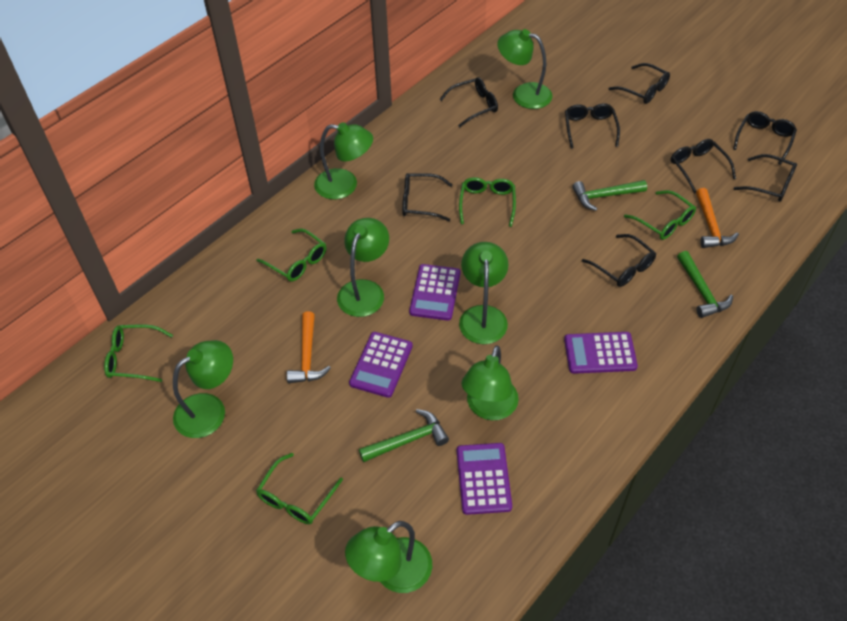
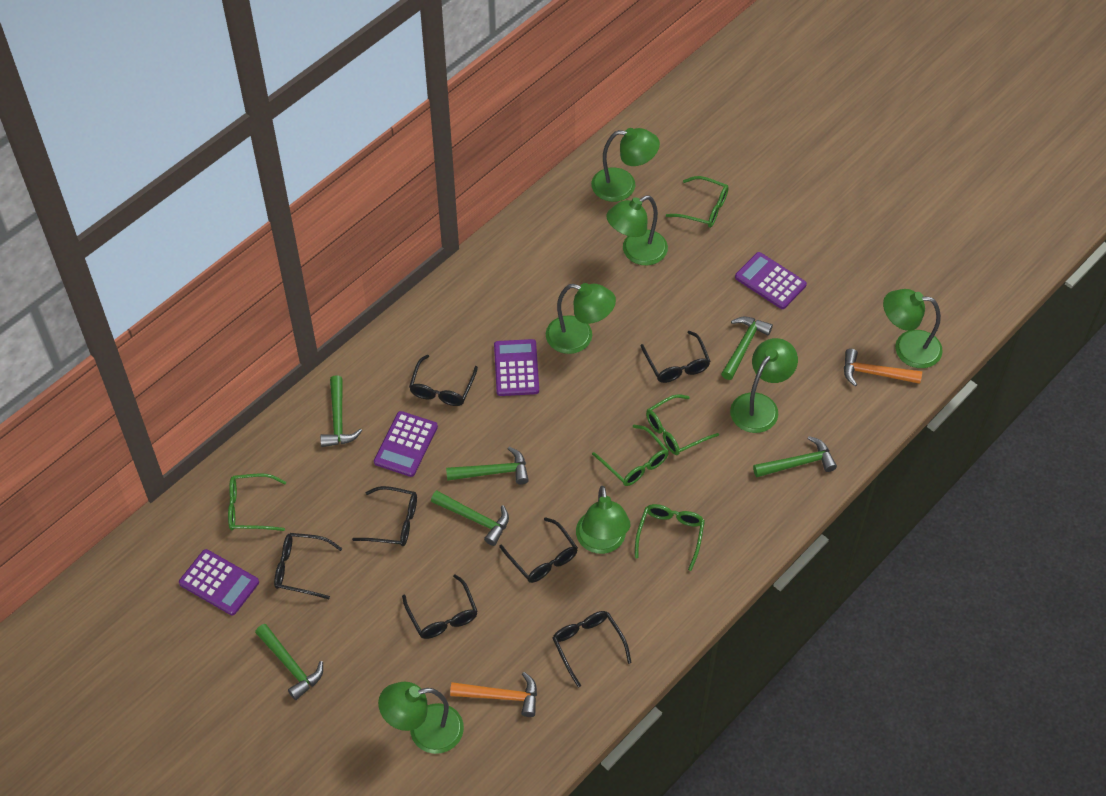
black glasses: 8 -> 7
green hammer: 3 -> 6

